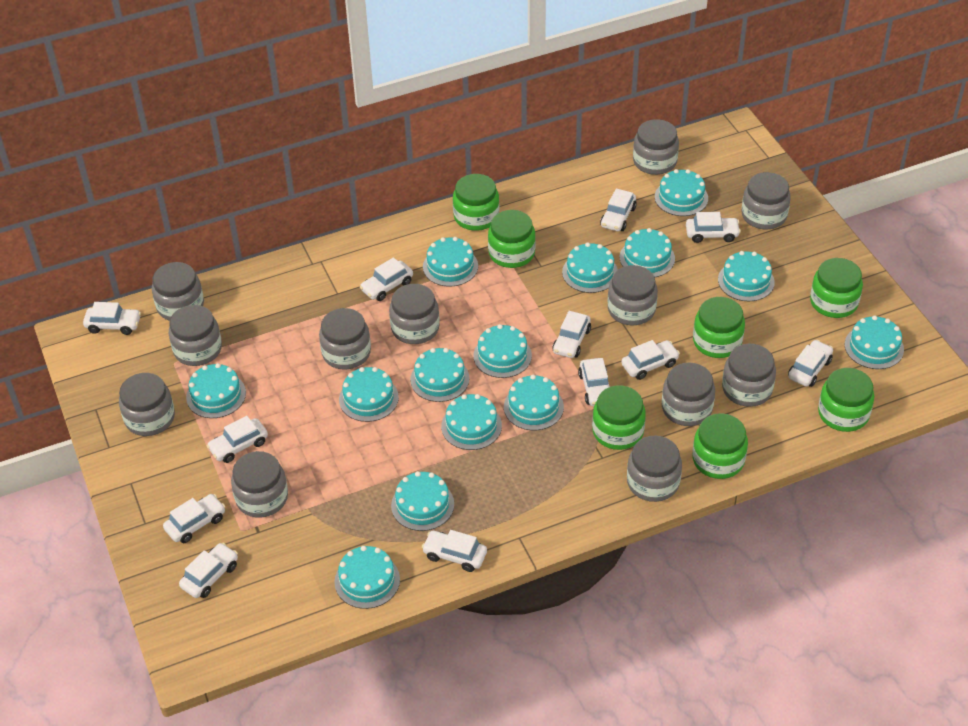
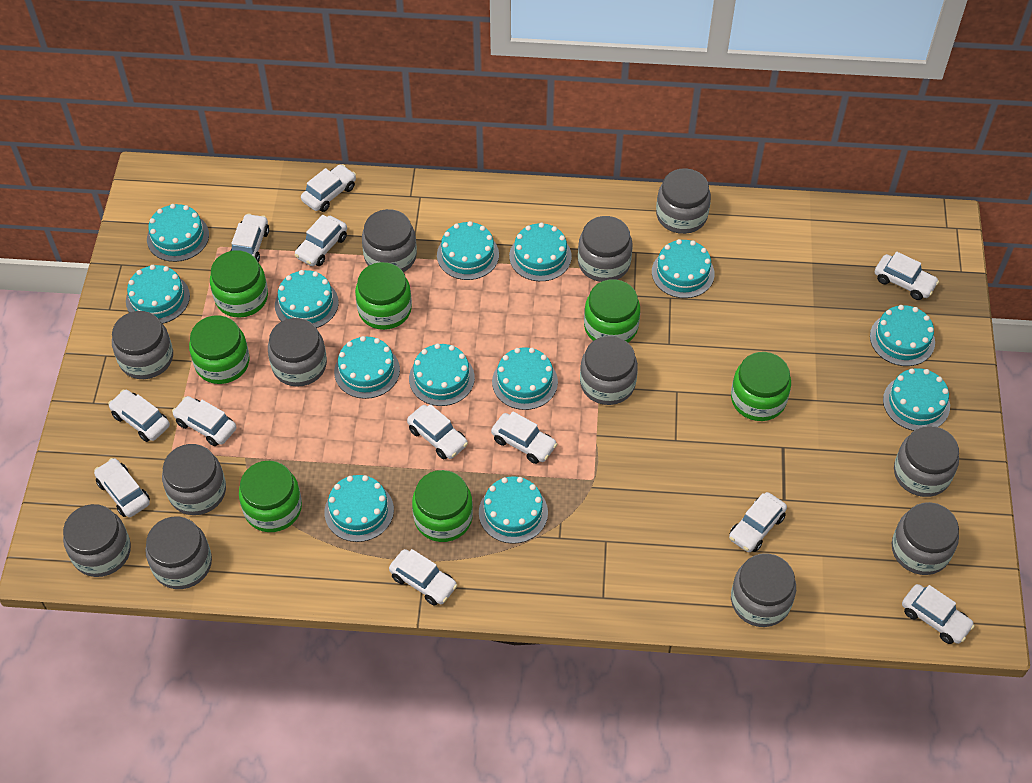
turquoise cake: 14 -> 13

